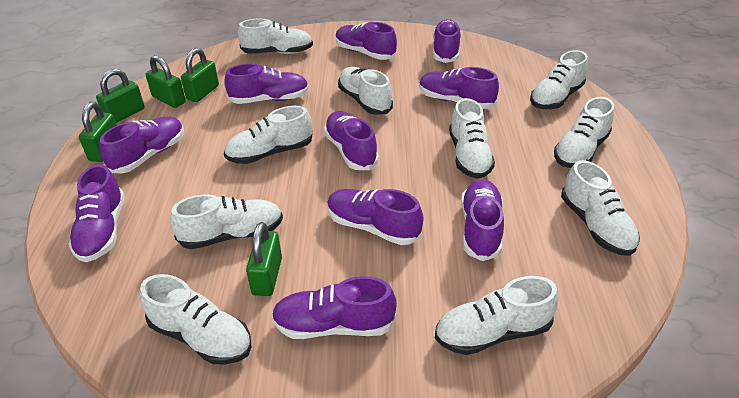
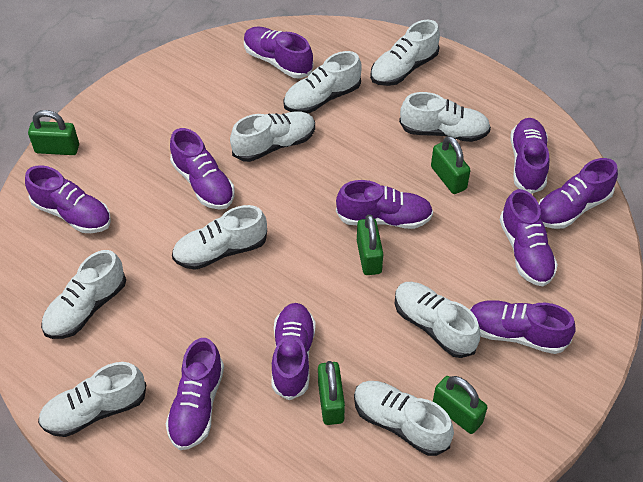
white shoe: 10 -> 9

